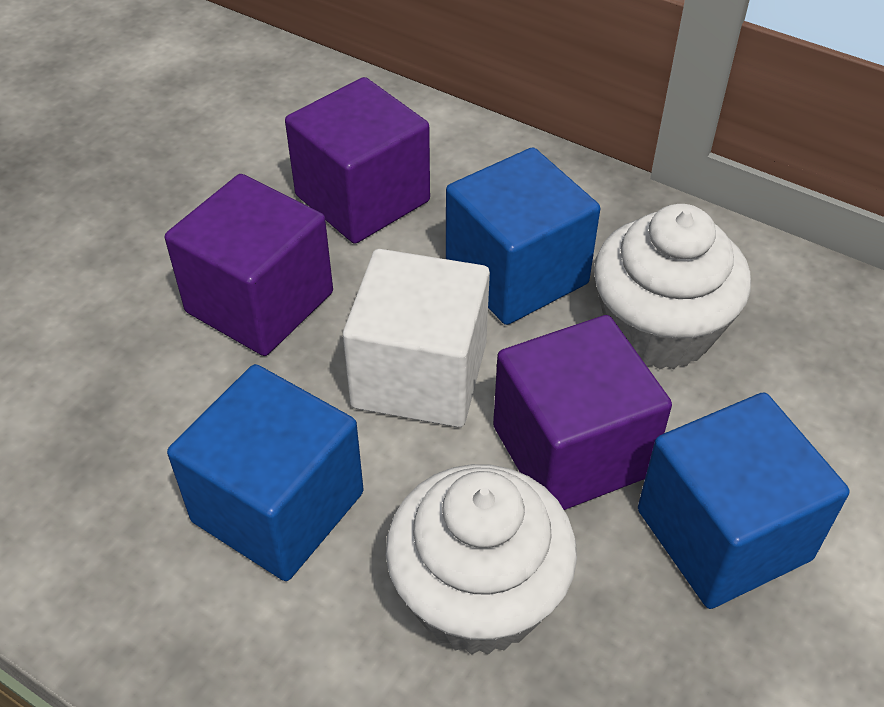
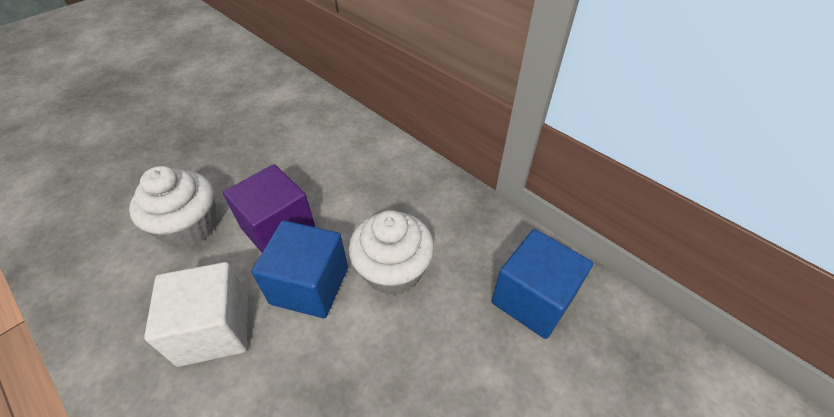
blue cube: 3 -> 2
purple cube: 3 -> 1

